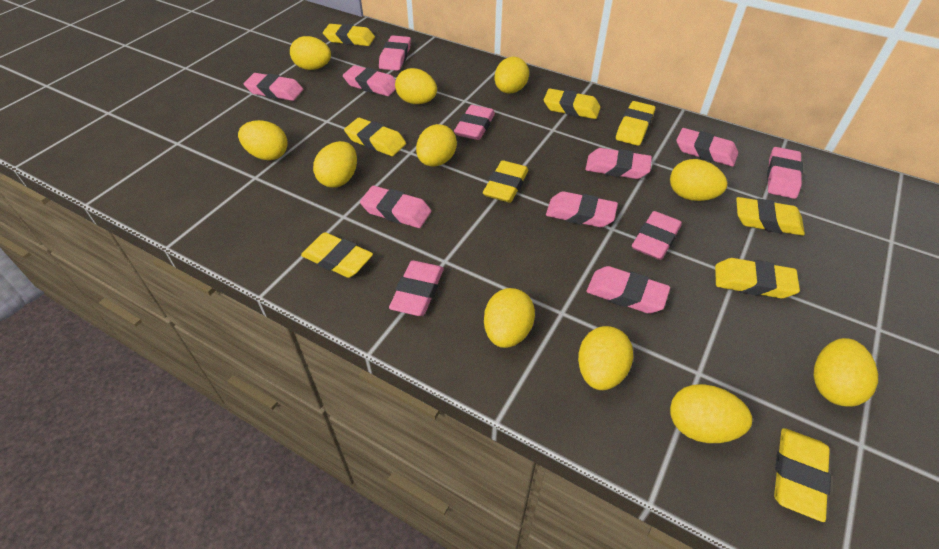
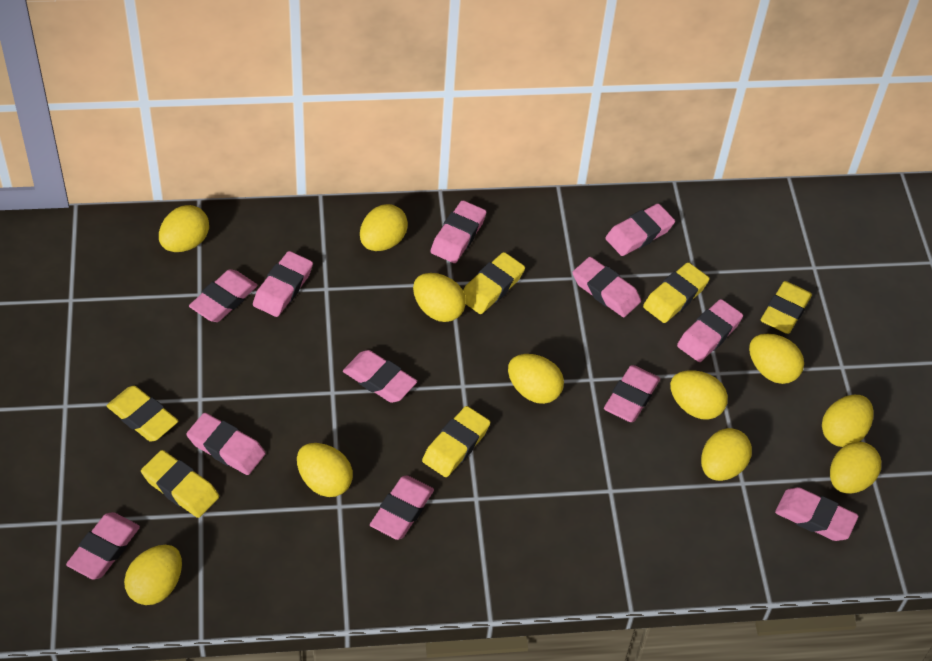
yellow eraser: 9 -> 6

